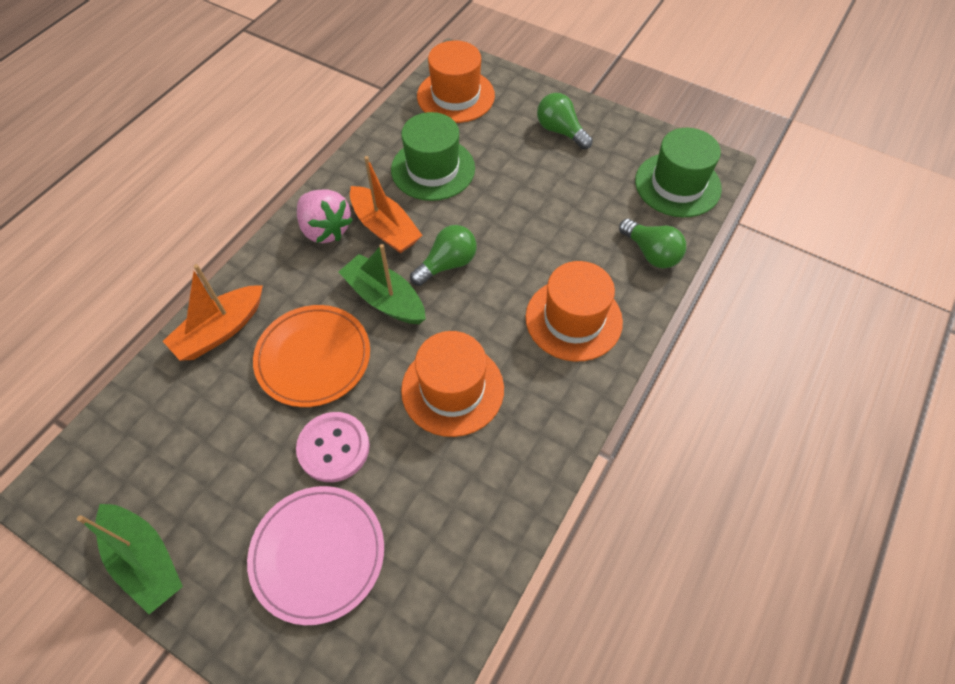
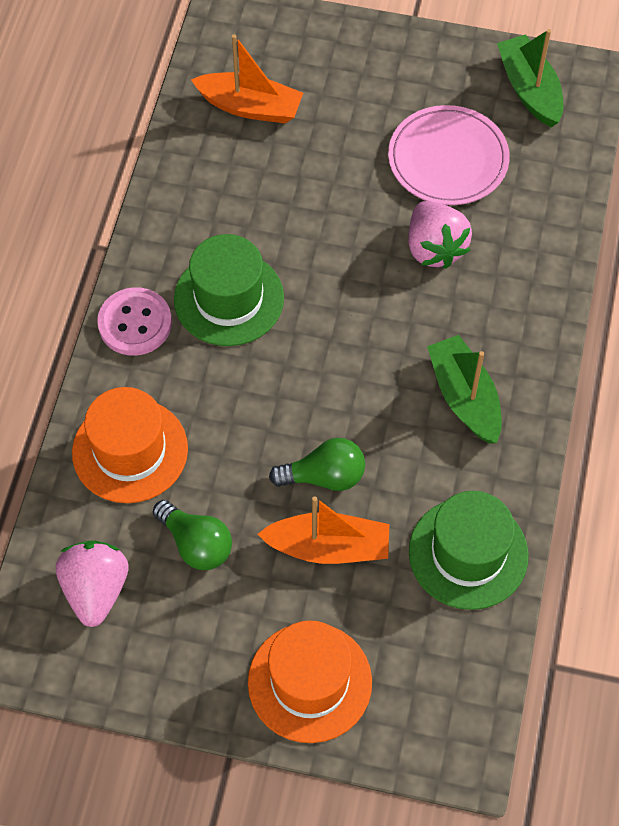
green light bulb: 3 -> 2
orange hat: 3 -> 2
orange plate: 1 -> 0
pink strawberry: 1 -> 2

